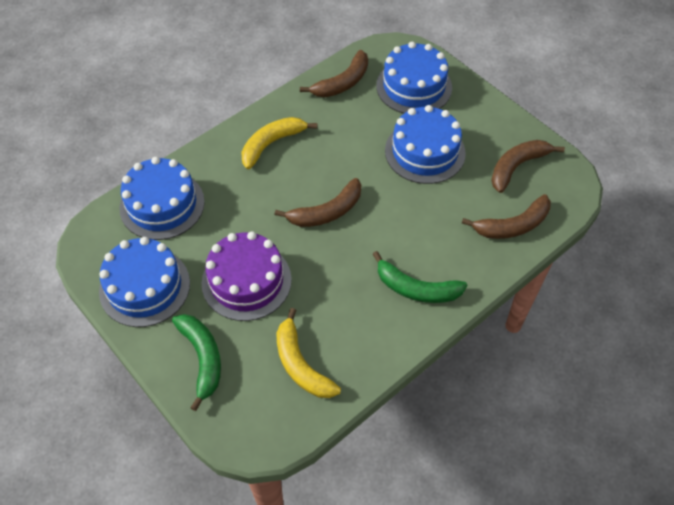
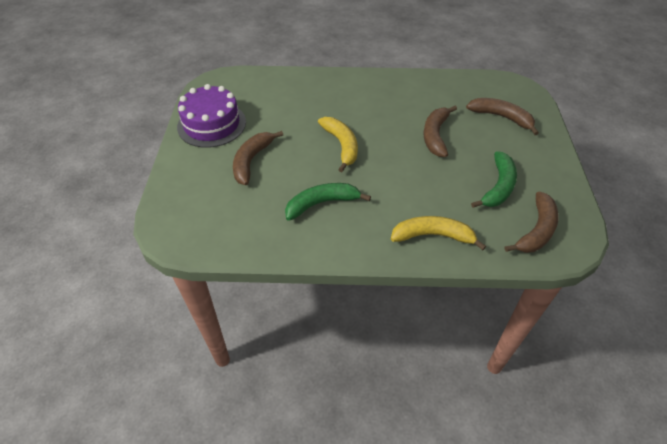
blue cake: 4 -> 0

